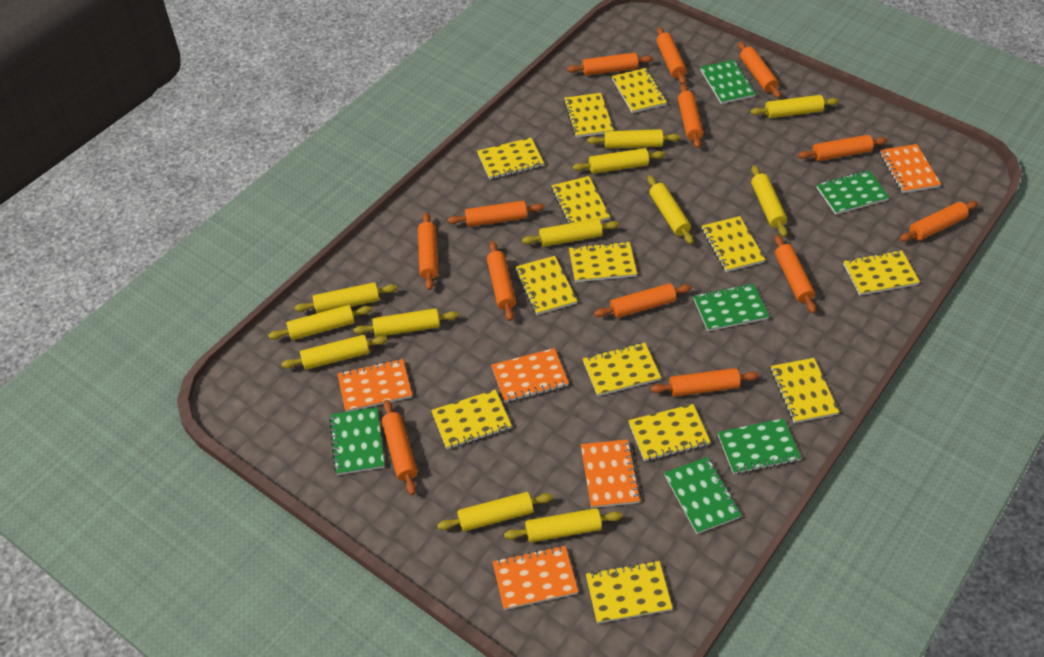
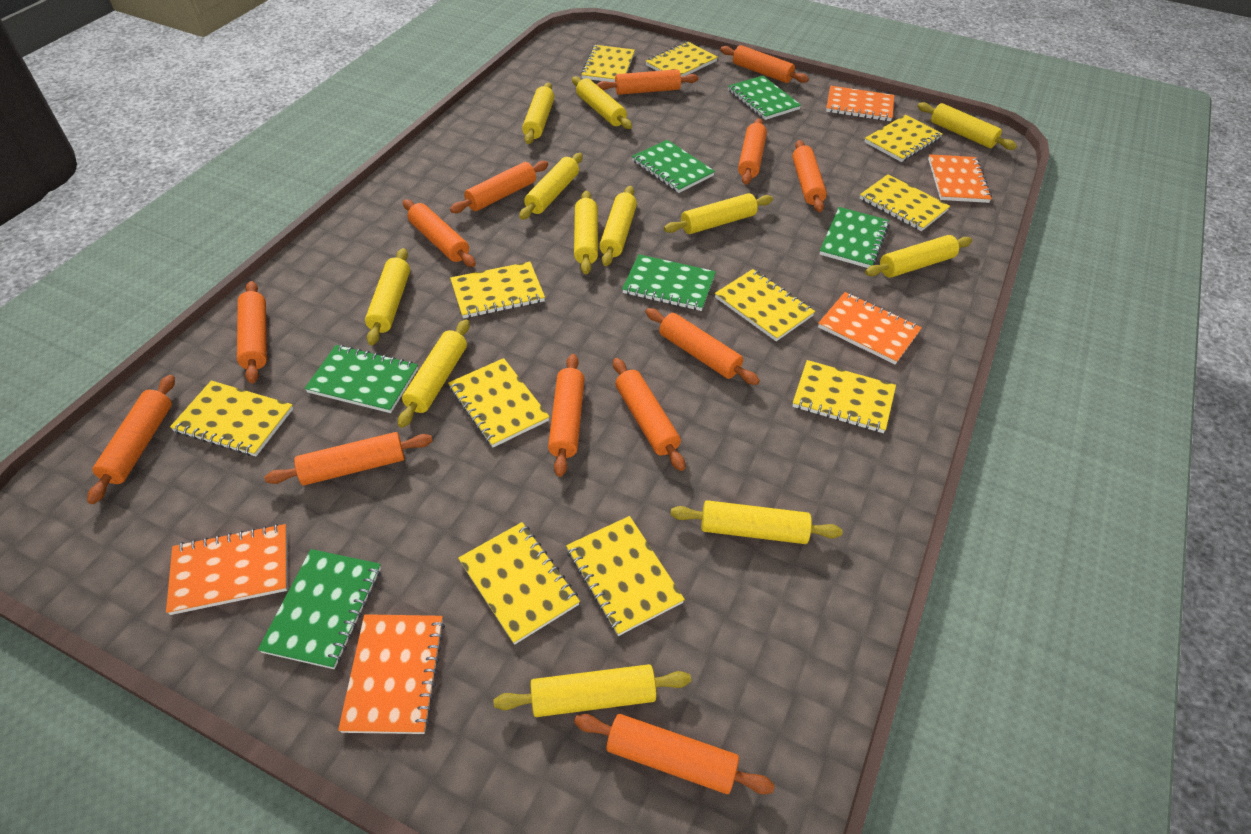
yellow notebook: 13 -> 11

